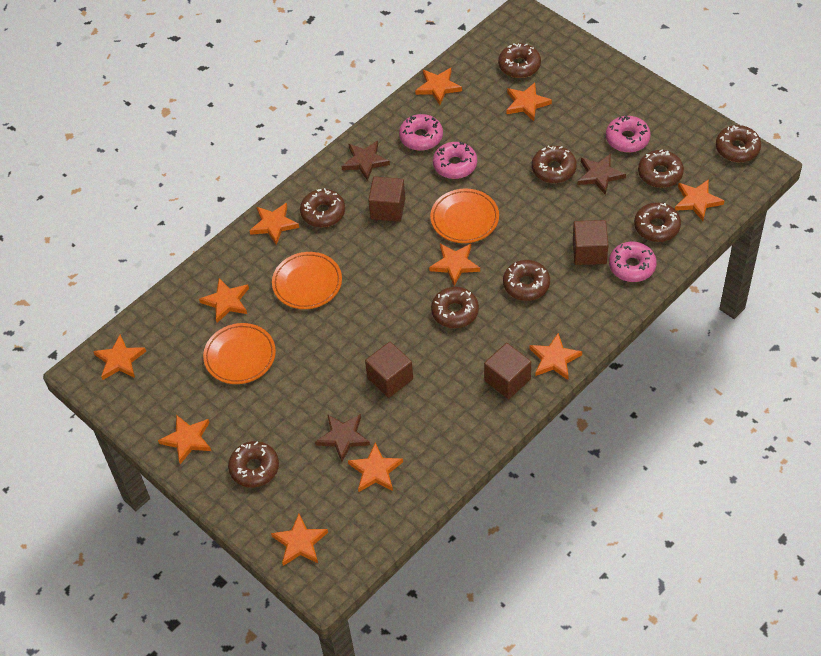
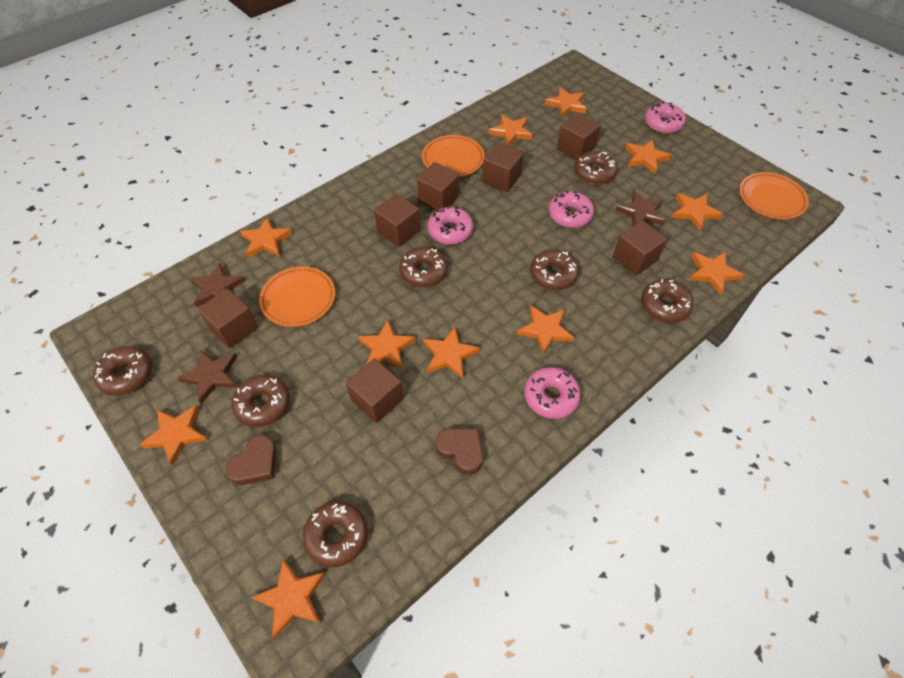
brown cube: 4 -> 7
brown donut: 9 -> 7
brown heart: 0 -> 2

